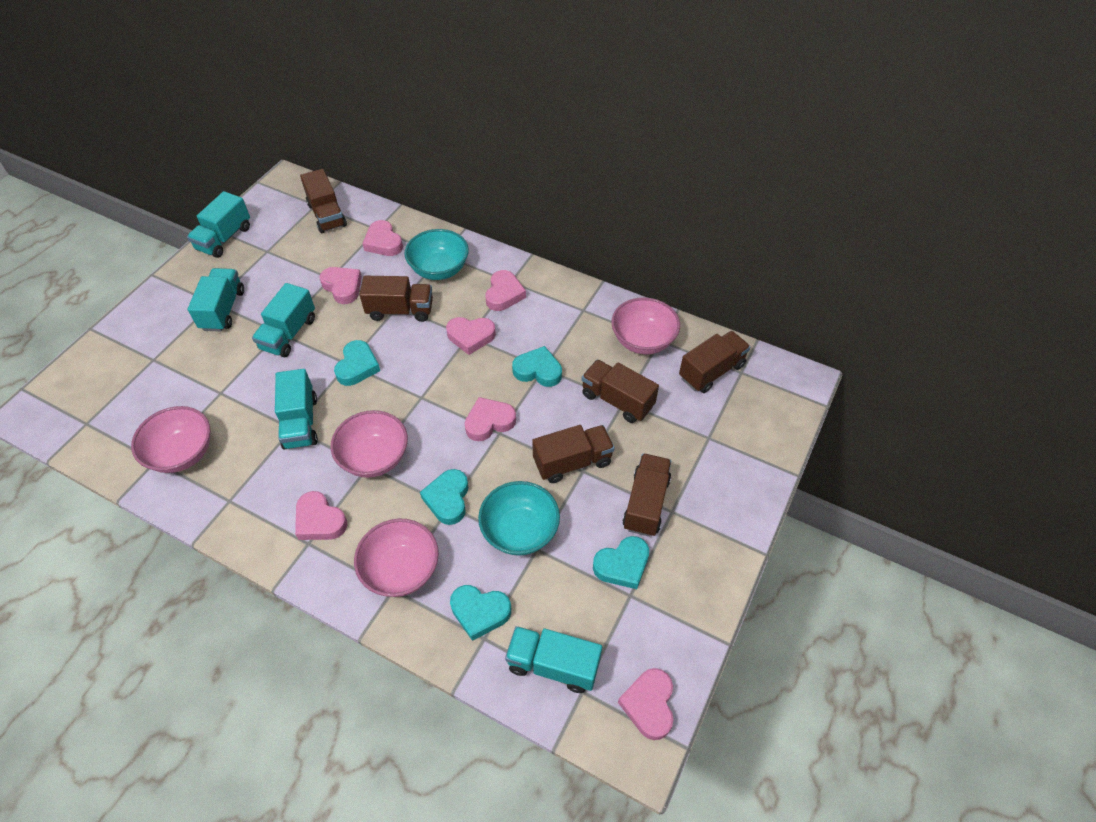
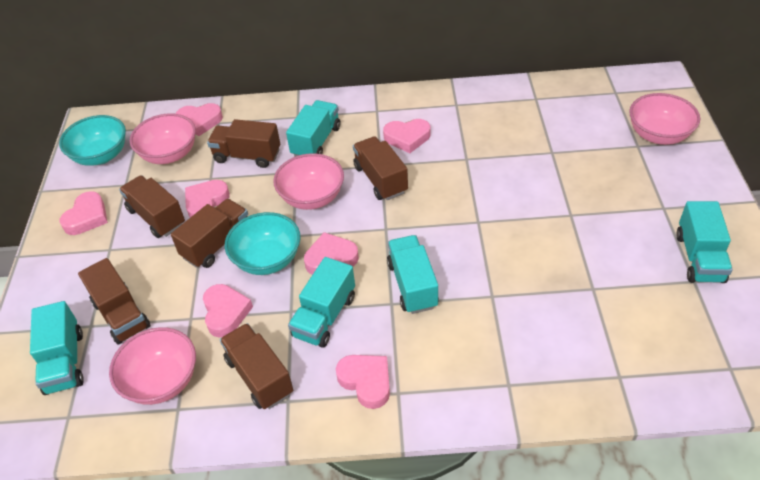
turquoise heart: 5 -> 0

